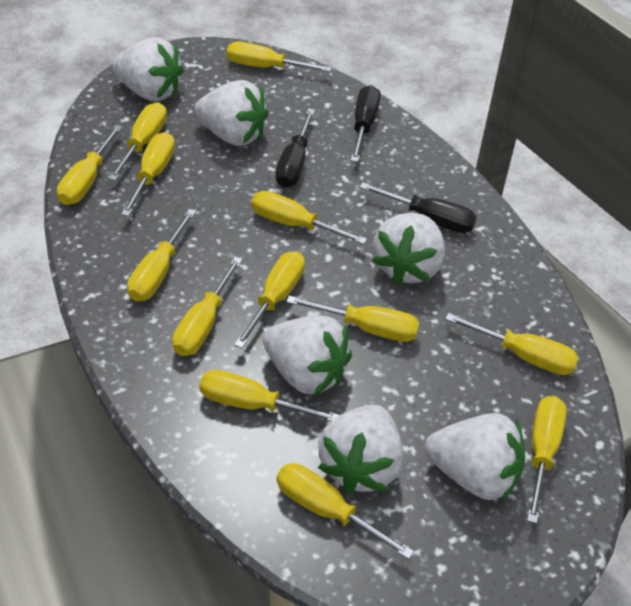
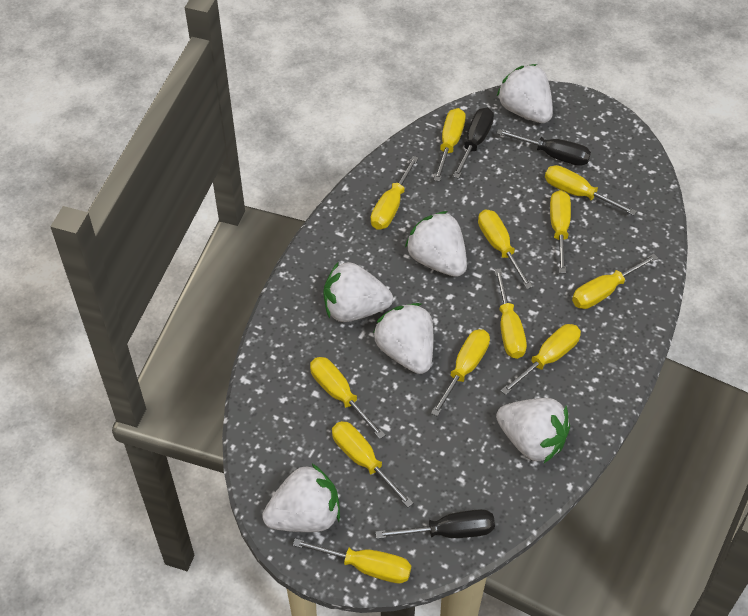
yellow screwdriver: 13 -> 12

